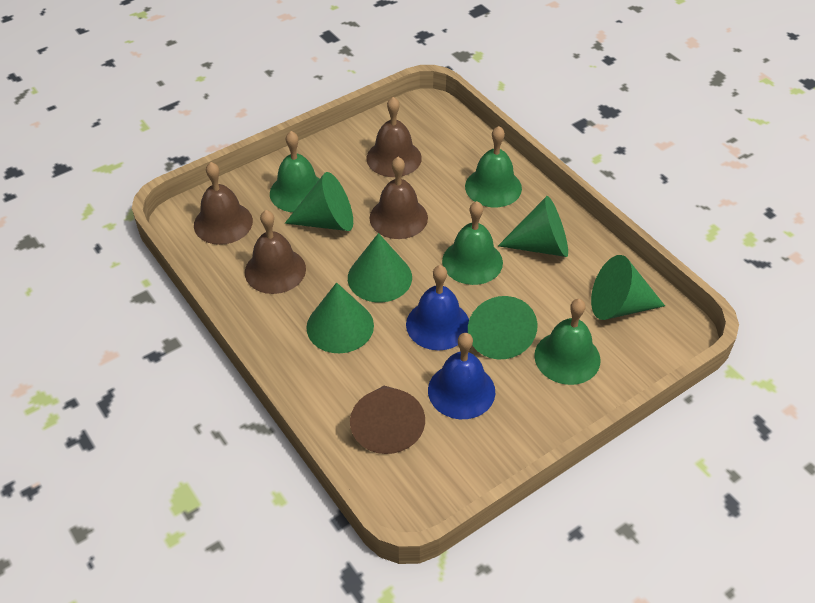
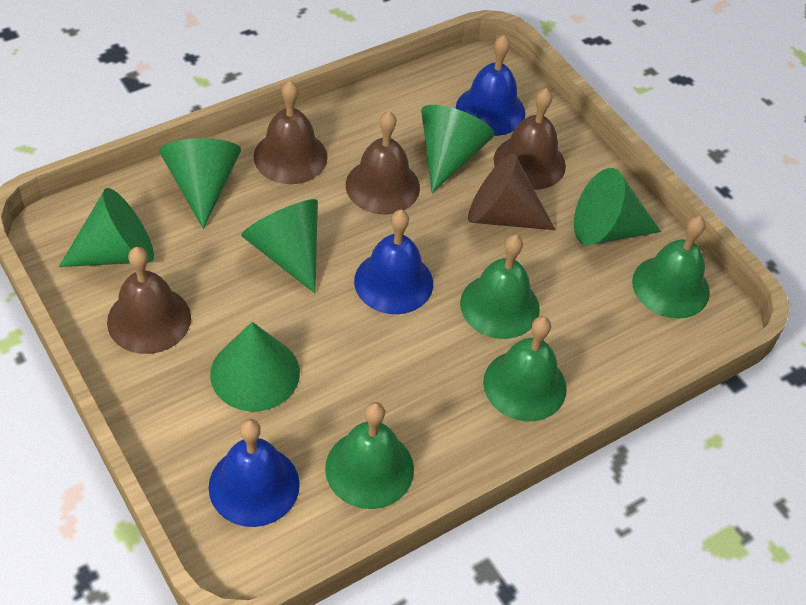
blue bell: 2 -> 3

